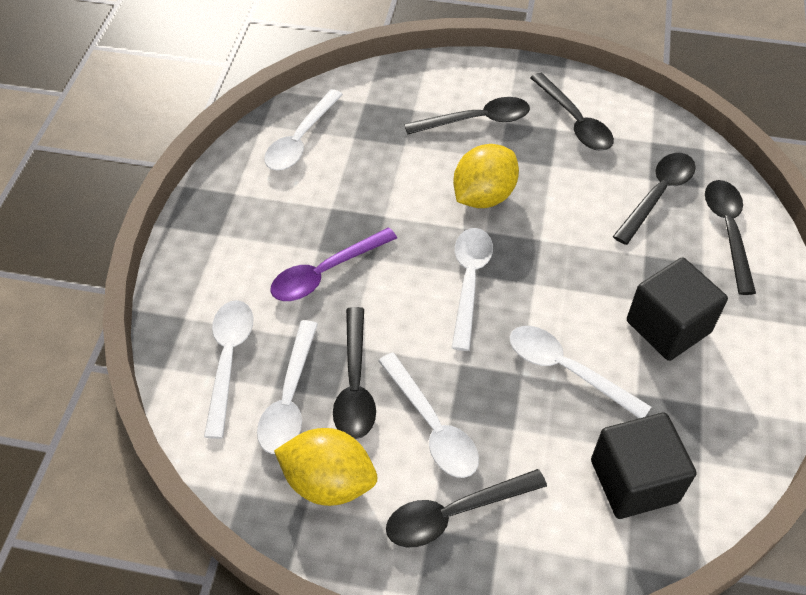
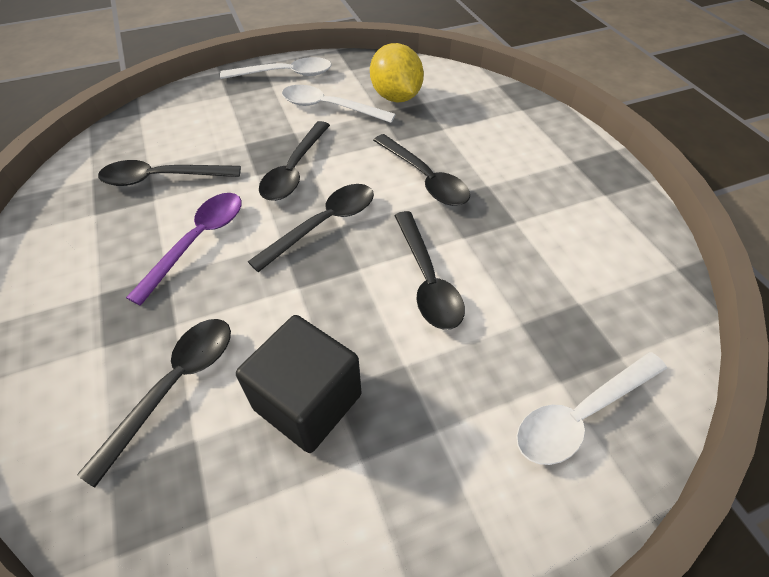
black cube: 2 -> 1
white spoon: 6 -> 3
yellow lemon: 2 -> 1

